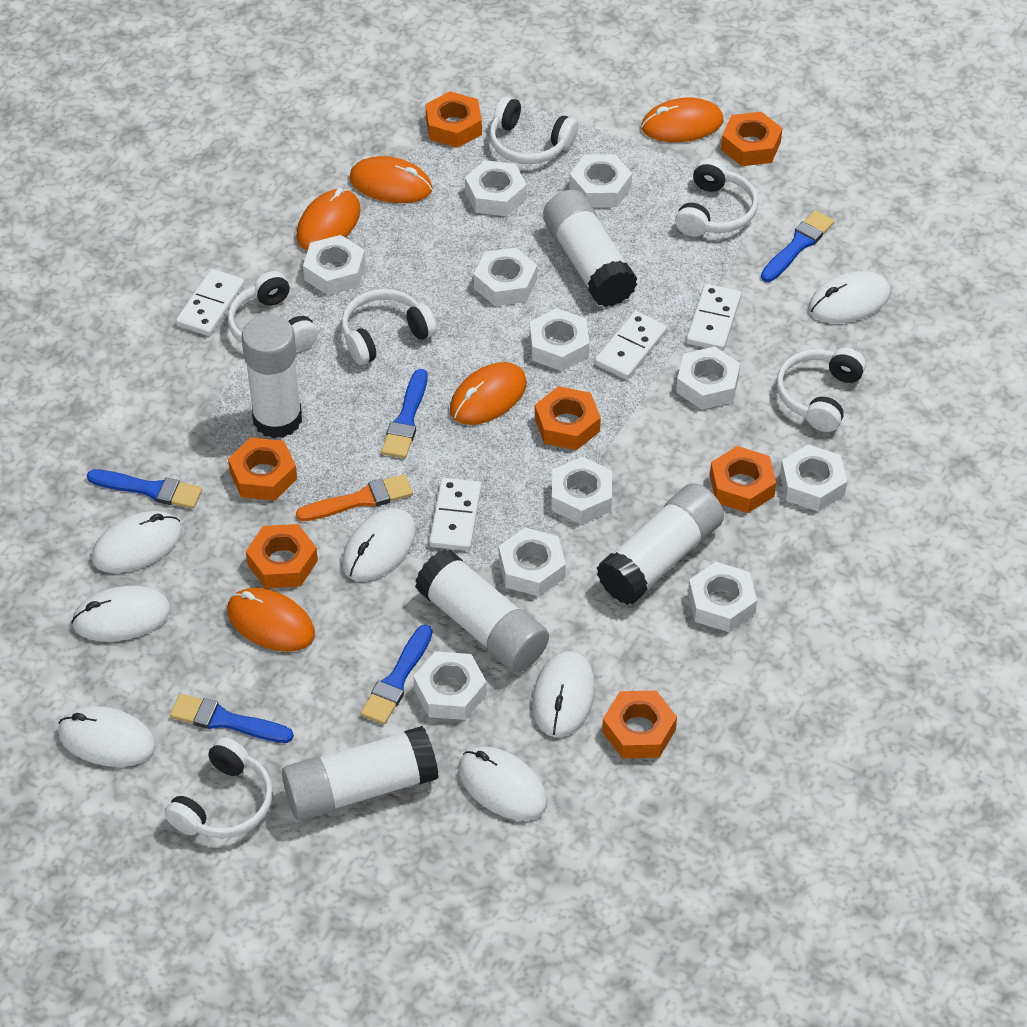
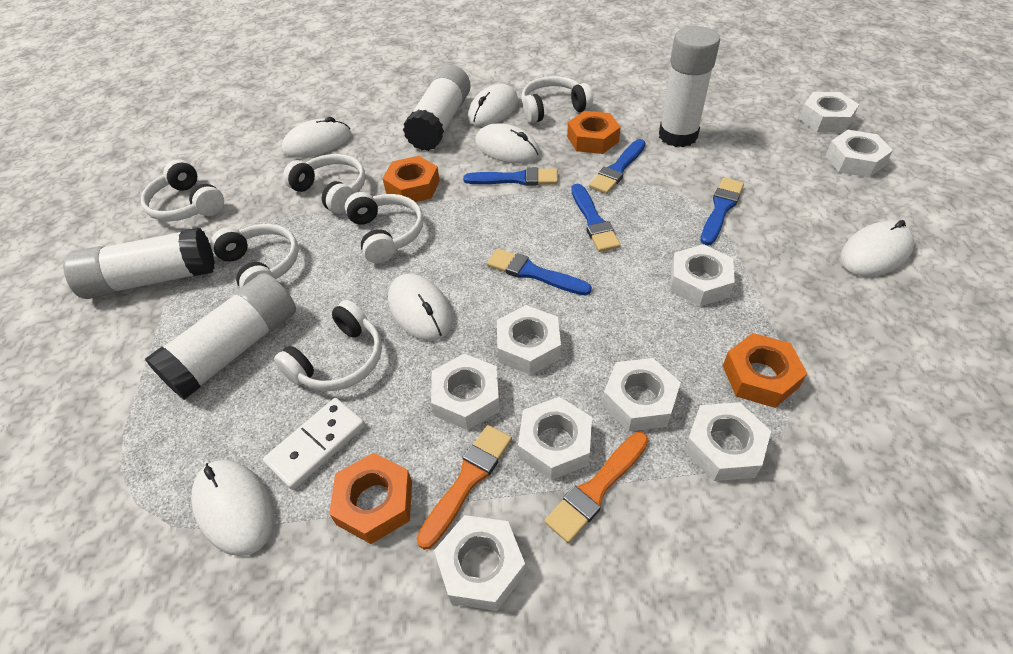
orange brush: 1 -> 2
orange mouse: 5 -> 0
orange nut: 7 -> 4
white domino: 4 -> 1
white glue stick: 5 -> 4
white mouse: 7 -> 6
white nut: 11 -> 9

